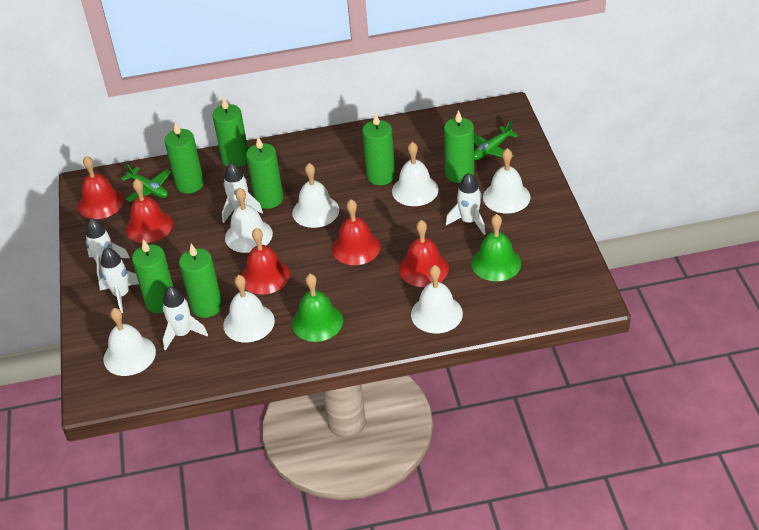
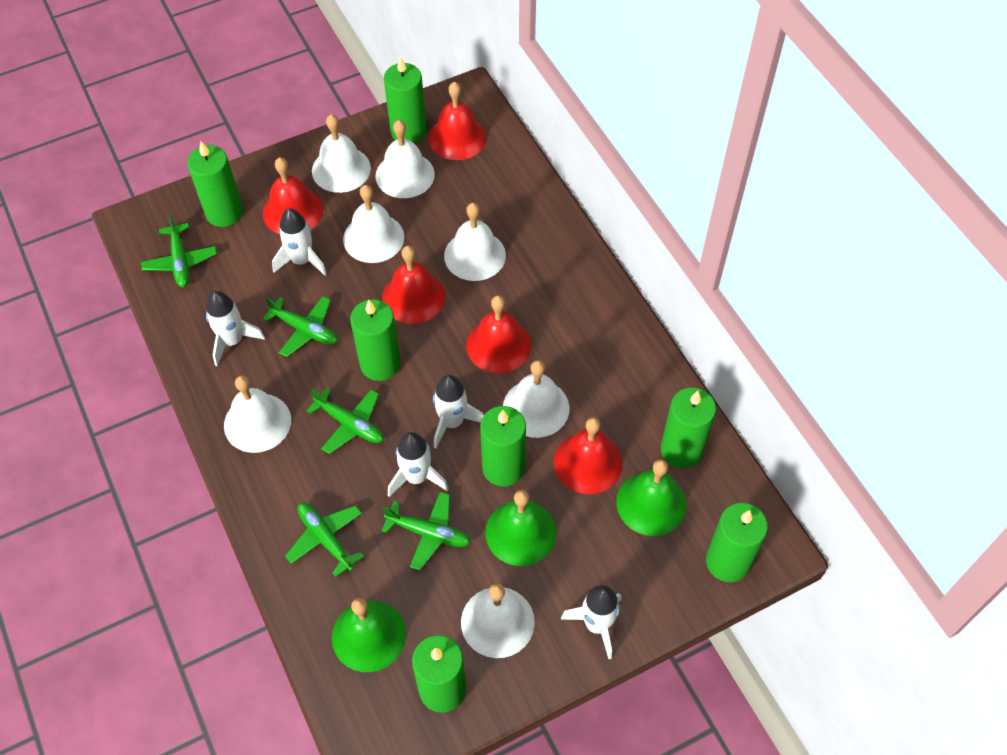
green bell: 2 -> 3
green plane: 2 -> 5

